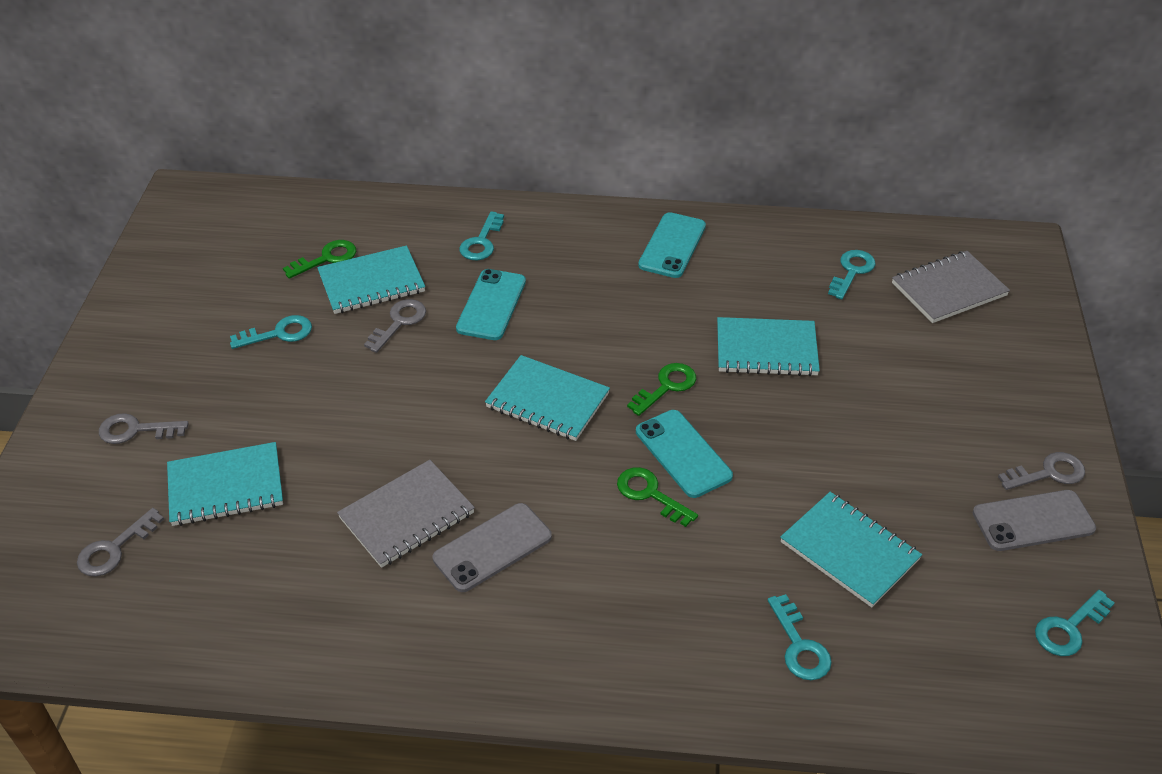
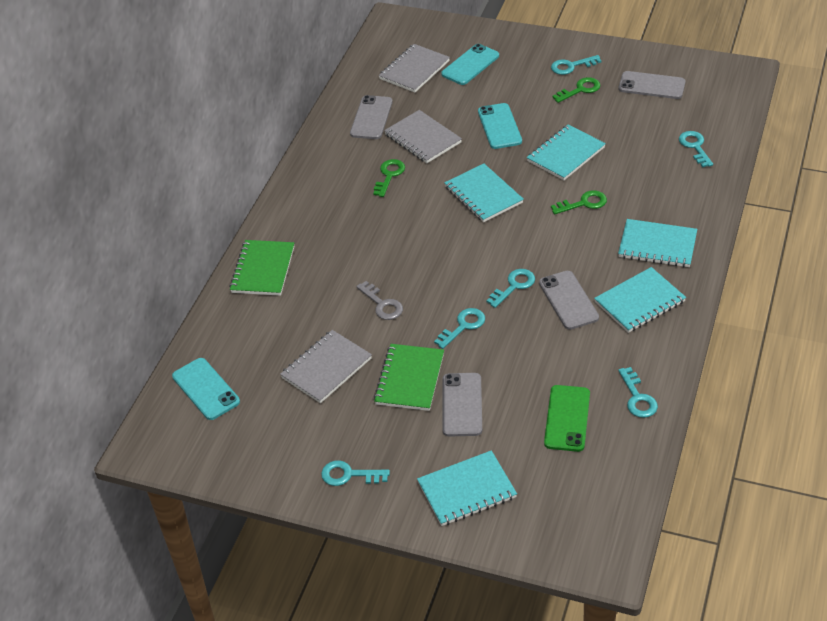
green notebook: 0 -> 2
green phone: 0 -> 1
grey key: 4 -> 1
grey notebook: 2 -> 3
grey phone: 2 -> 4
turquoise key: 5 -> 6

